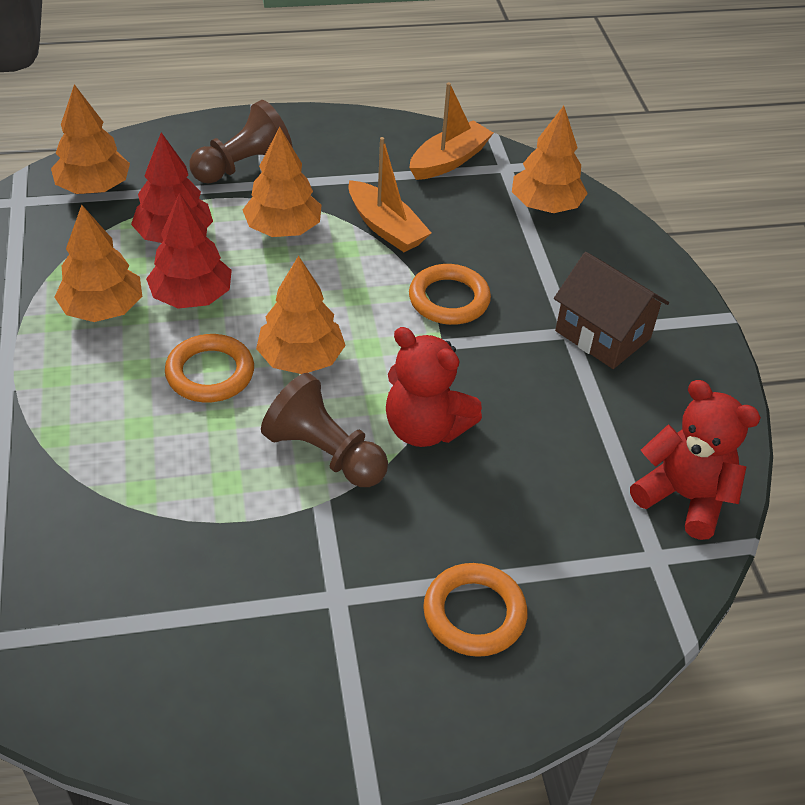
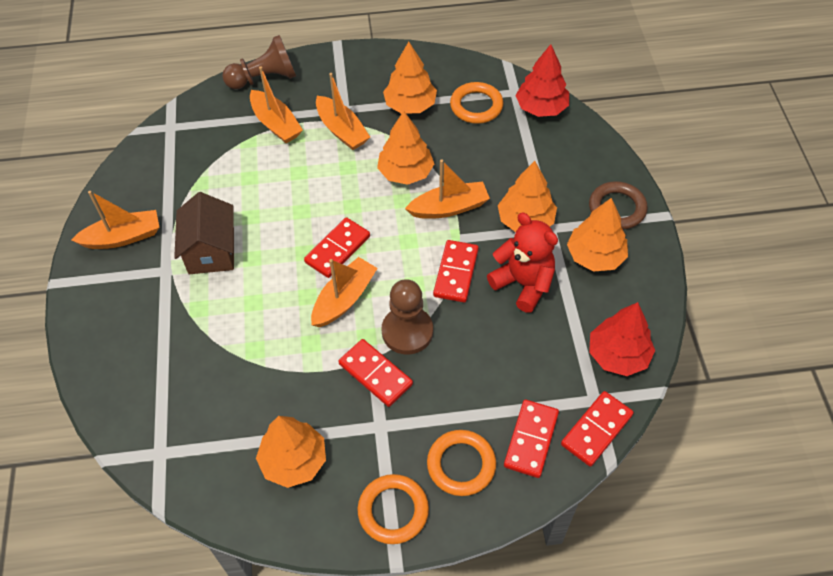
brown ring: 0 -> 1
orange boat: 2 -> 5
red domino: 0 -> 5
red teddy bear: 2 -> 1

